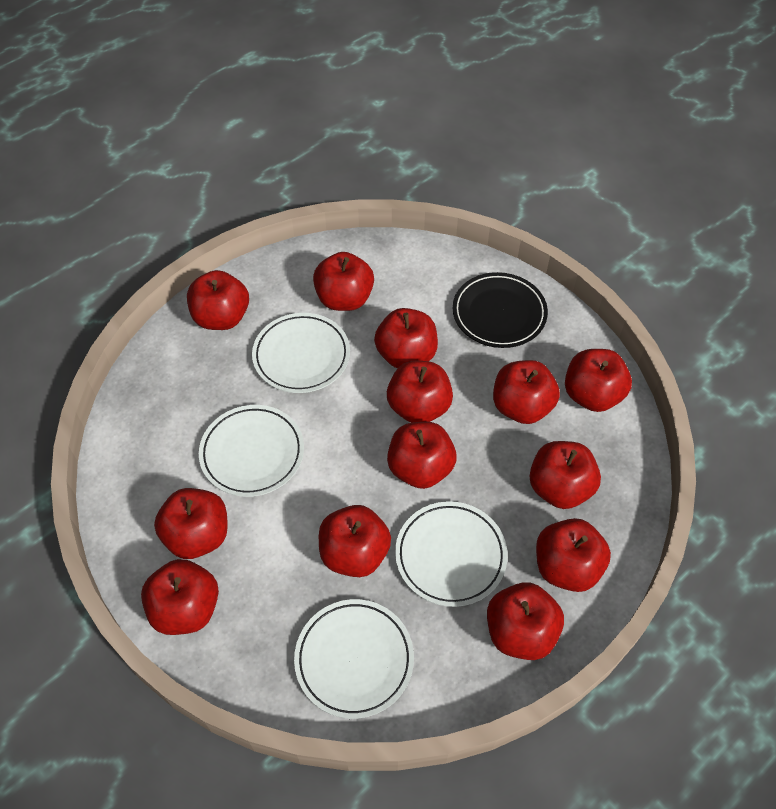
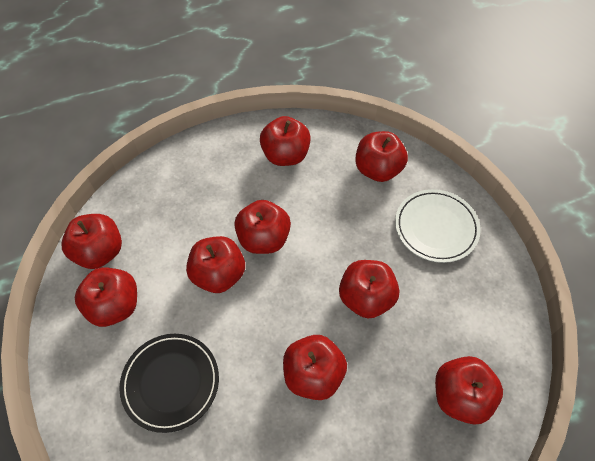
red apple: 13 -> 9
white plate: 4 -> 1

